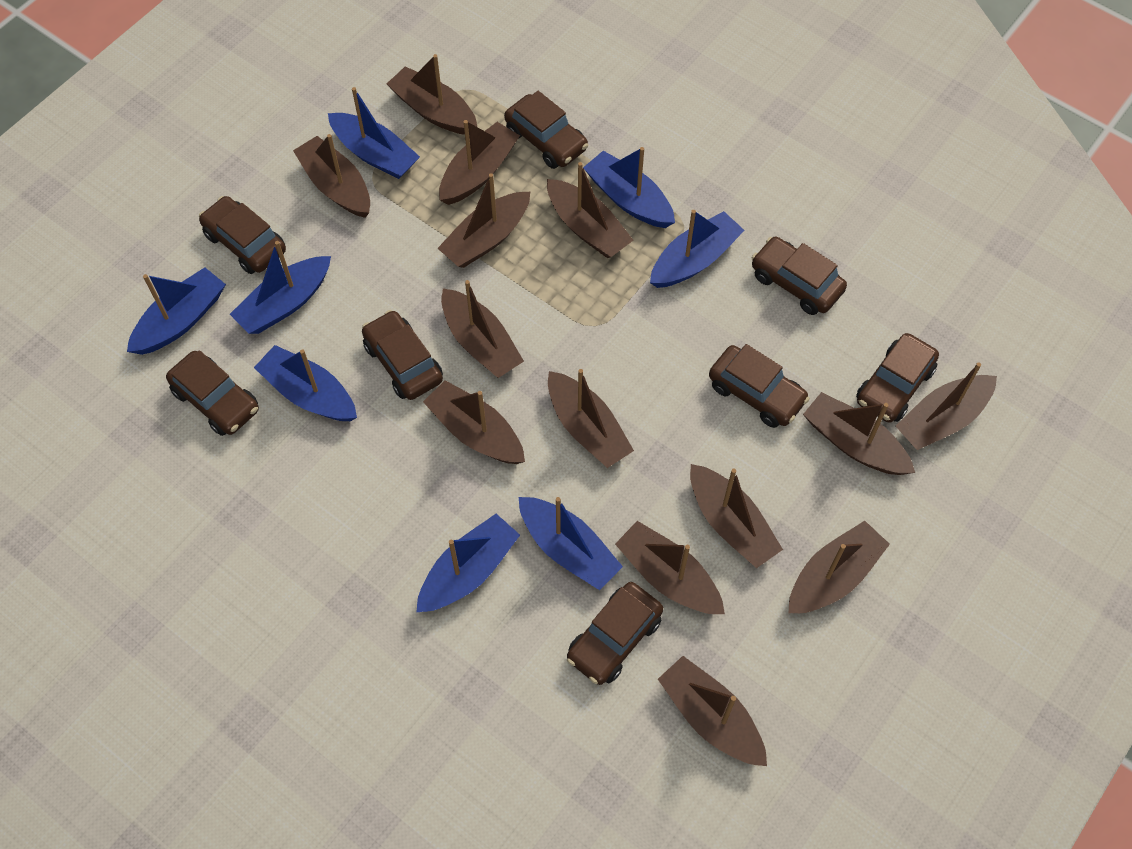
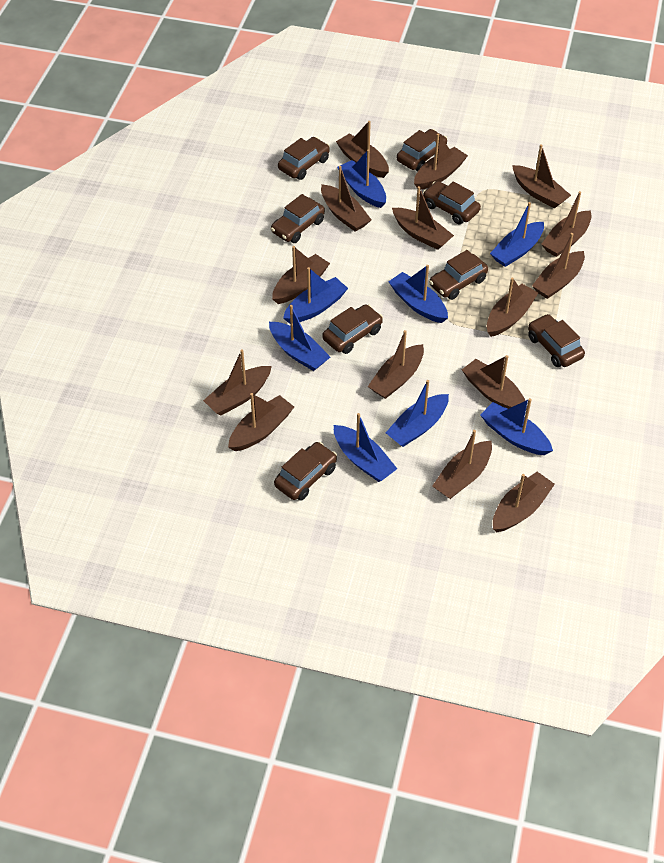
brown boat: 14 -> 15

